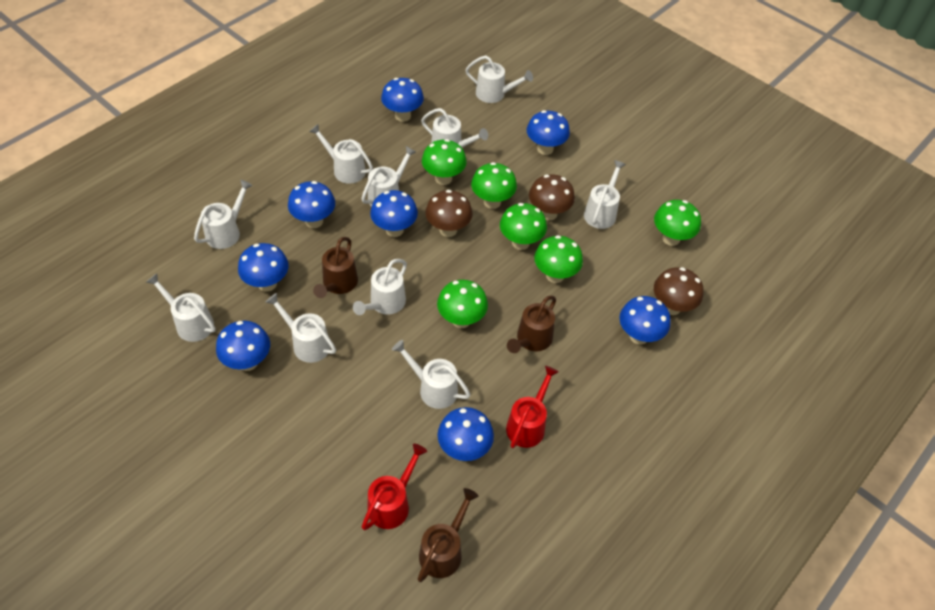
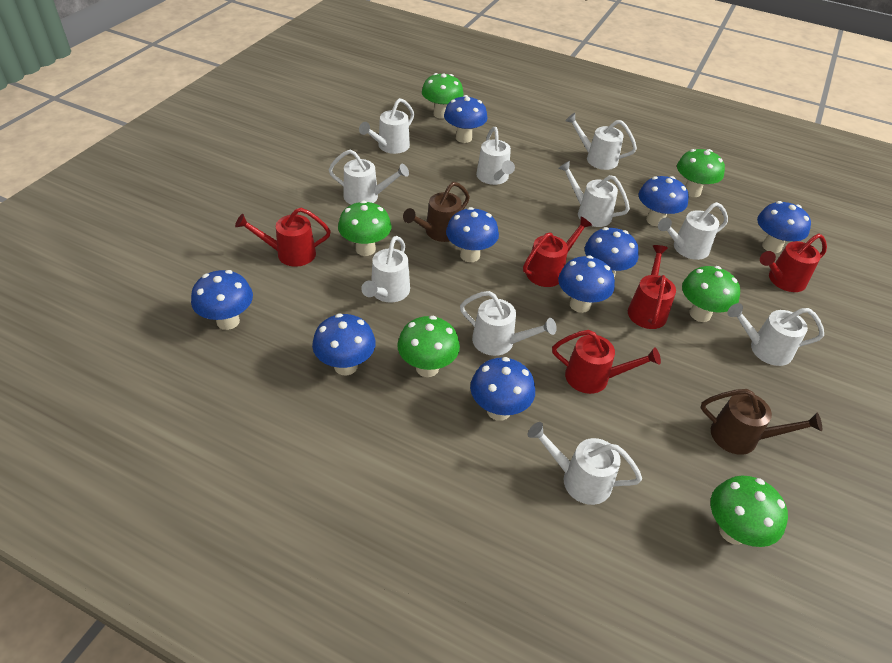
blue mushroom: 8 -> 9
brown mushroom: 3 -> 0
brown watering can: 3 -> 2
red watering can: 2 -> 5

